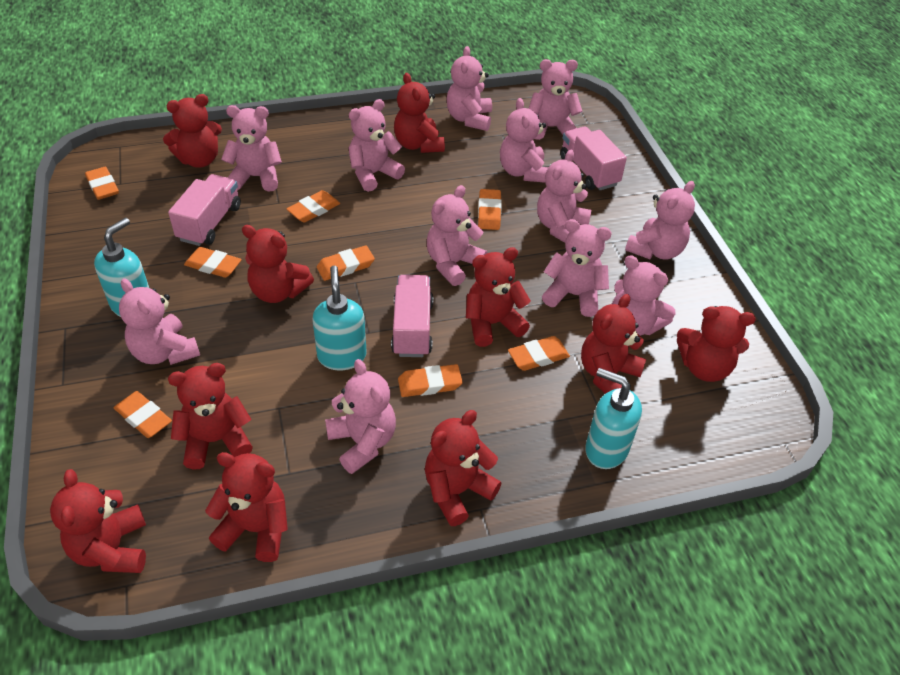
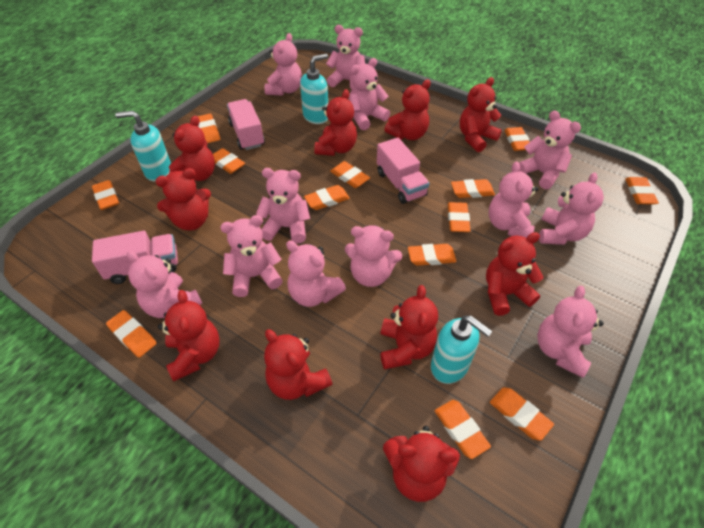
orange eraser: 8 -> 13

